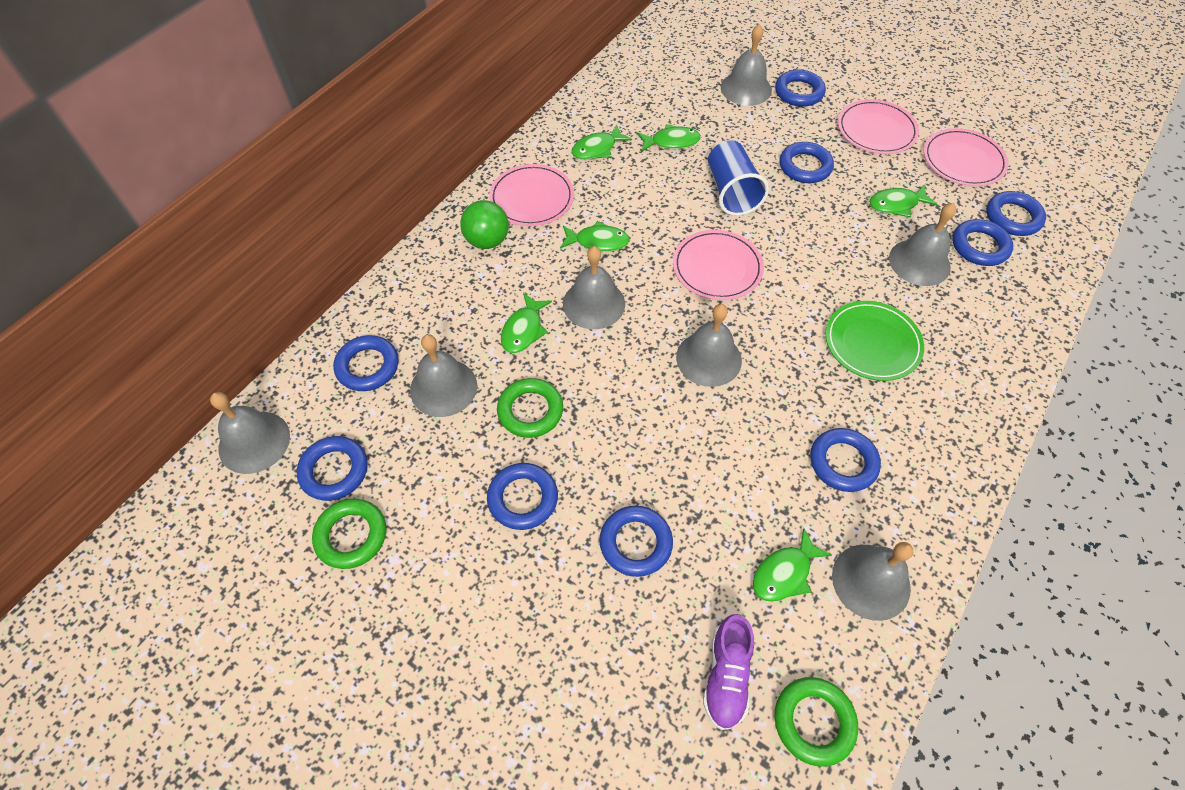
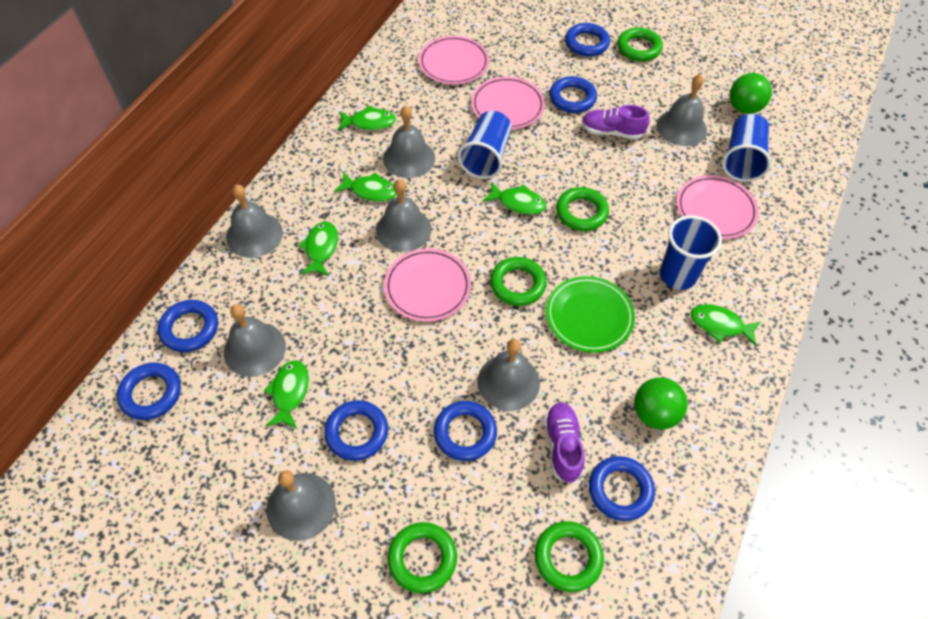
blue cup: 1 -> 3
blue ring: 9 -> 7
green ball: 1 -> 2
green ring: 3 -> 5
purple shoe: 1 -> 2

